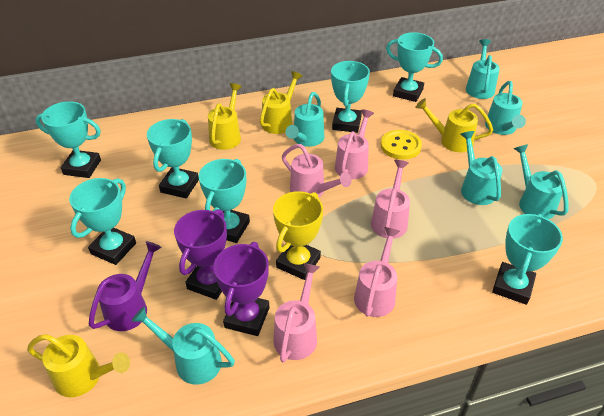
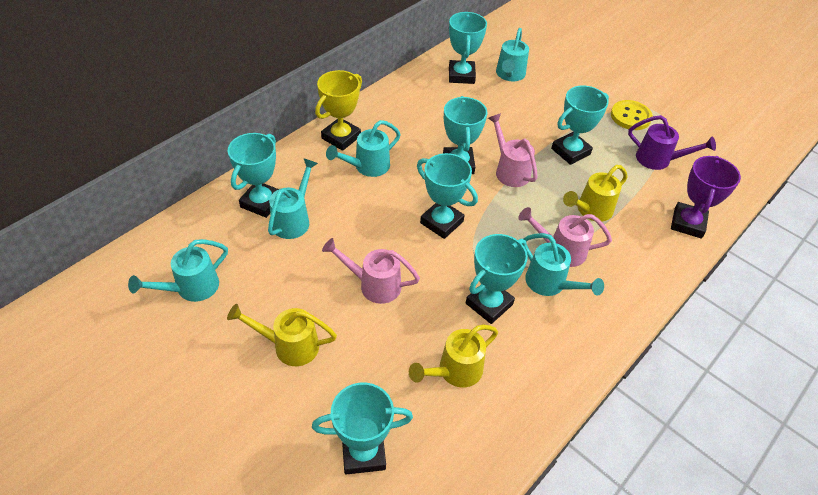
pink watering can: 5 -> 3
purple trophy: 2 -> 1
turquoise watering can: 6 -> 5
yellow watering can: 4 -> 3

